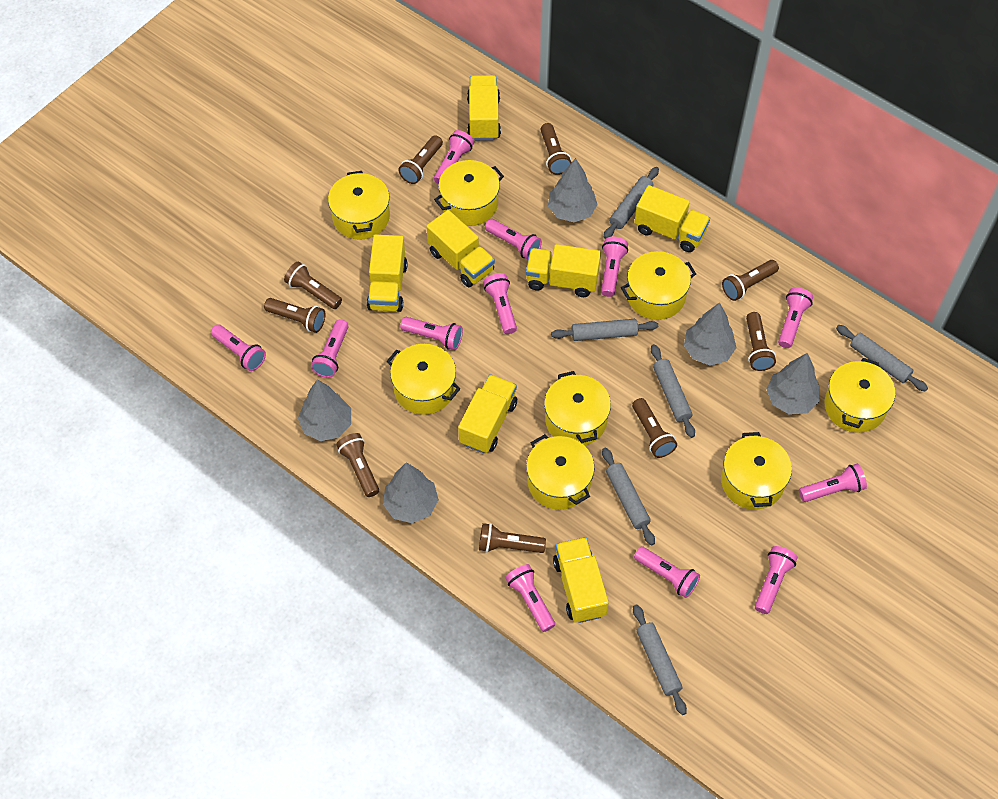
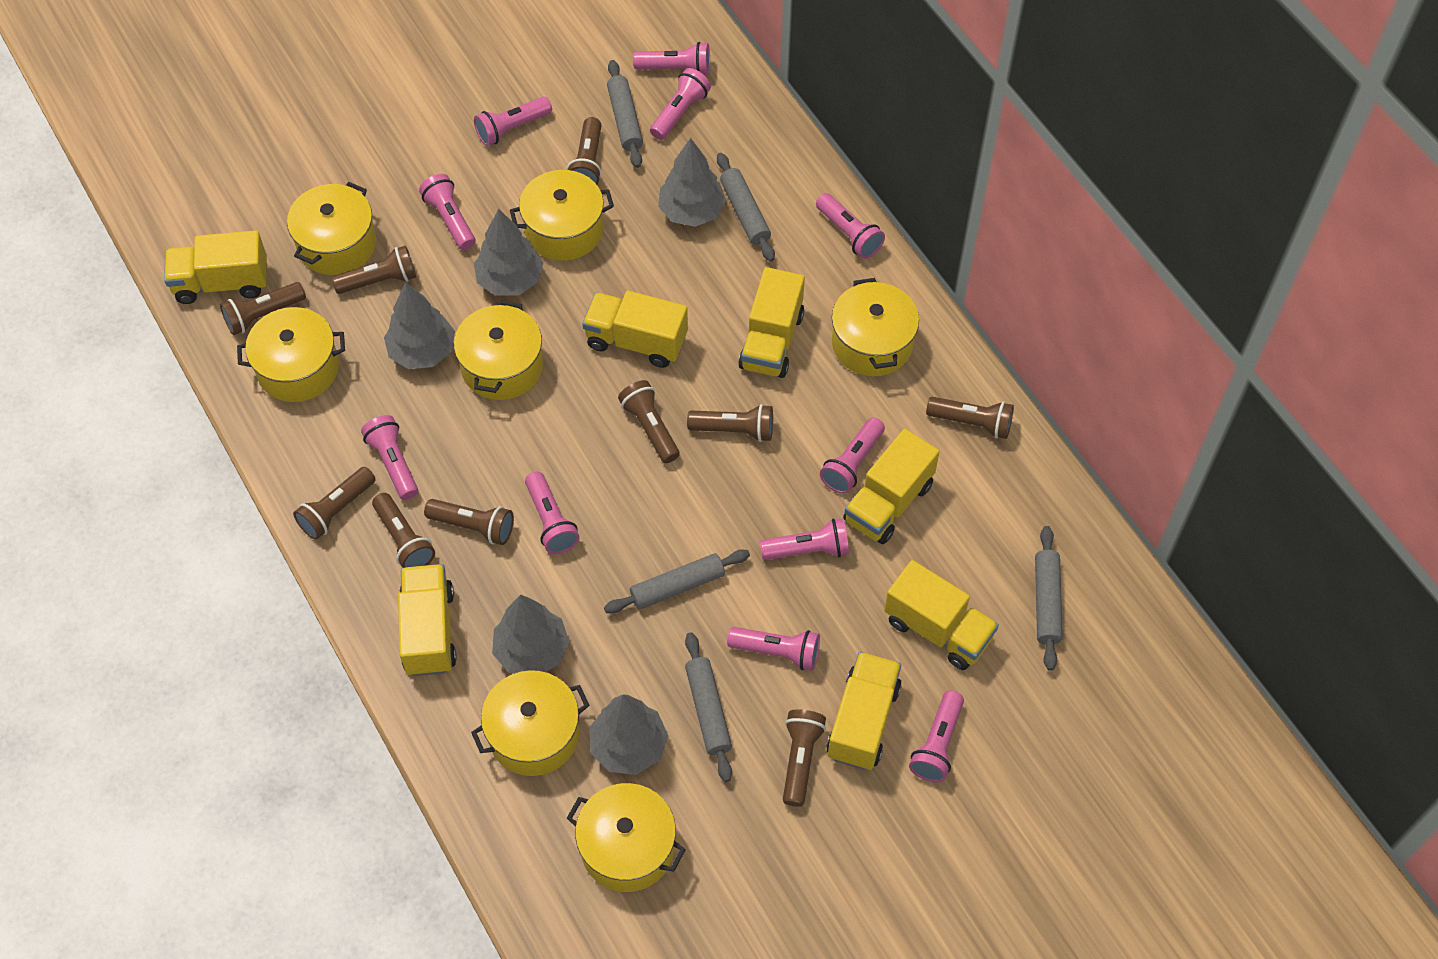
brown flashlight: 9 -> 10
grey rolling pin: 6 -> 5
pink flashlight: 12 -> 11
yellow pot: 8 -> 7

